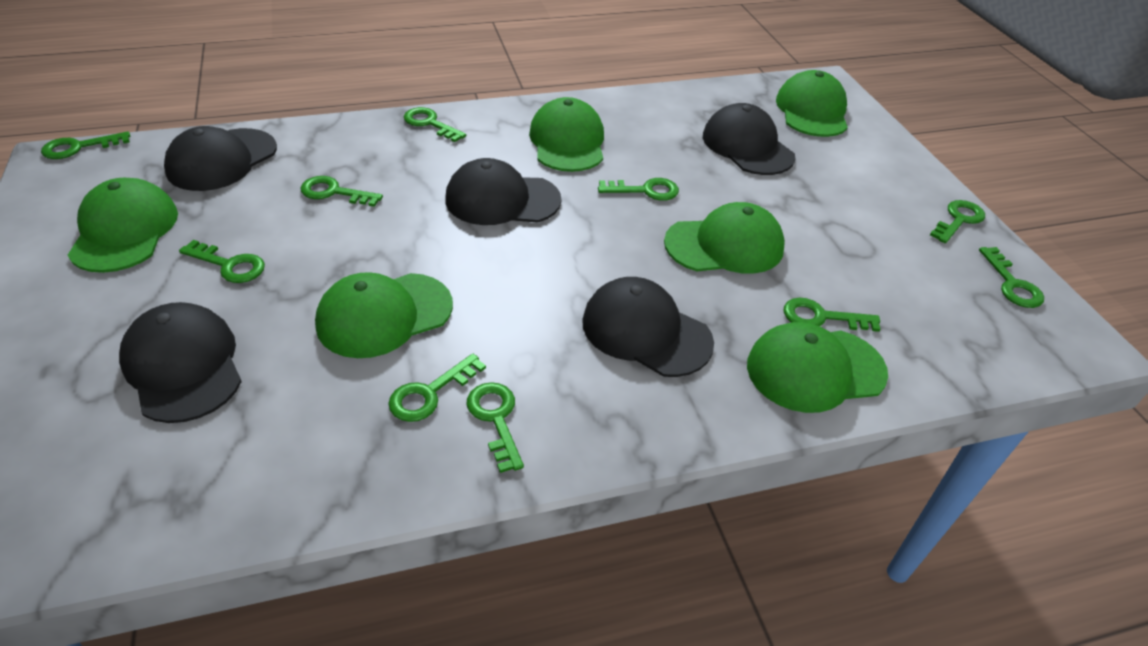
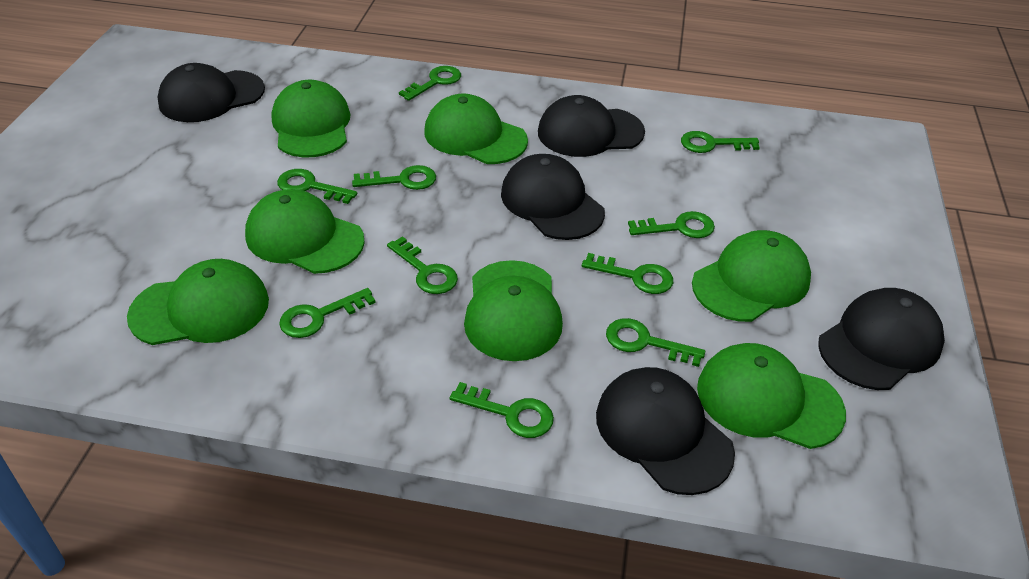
green cap: 6 -> 7

